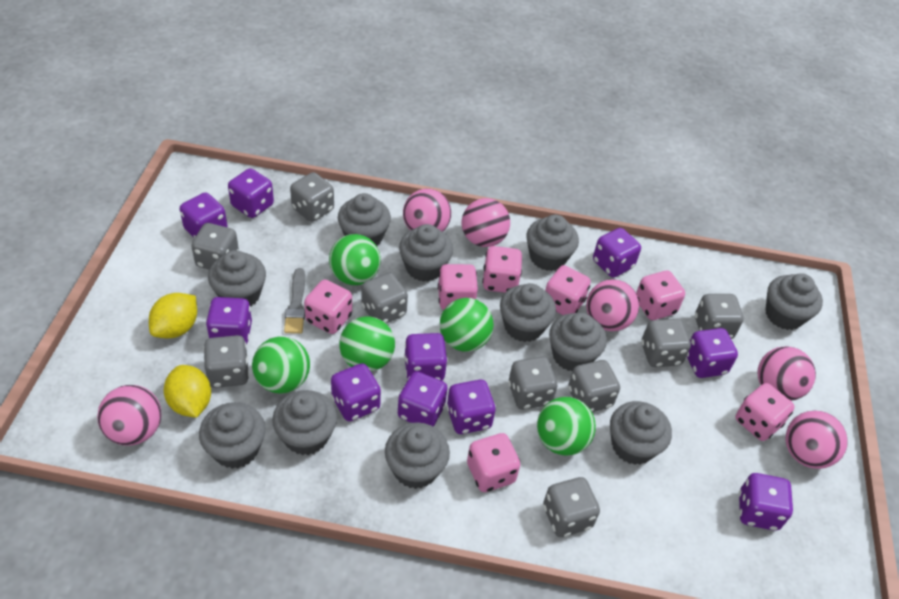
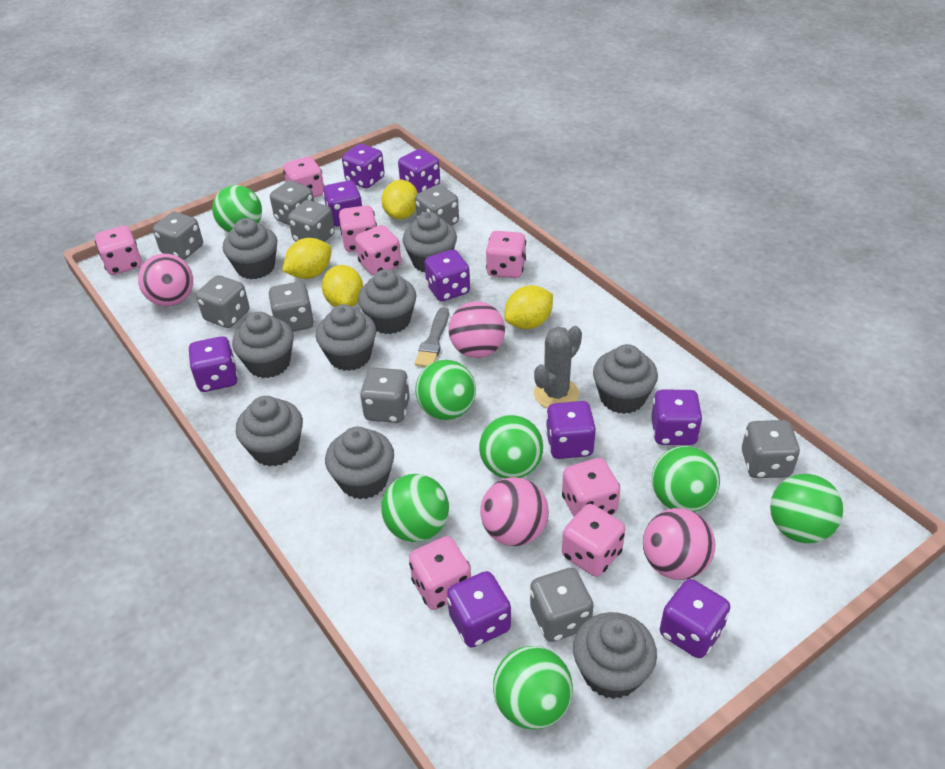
green ball: 5 -> 7
grey cactus: 0 -> 1
grey cupcake: 11 -> 9
pink ball: 6 -> 4
pink dice: 7 -> 8
purple dice: 10 -> 9
yellow lemon: 2 -> 4

